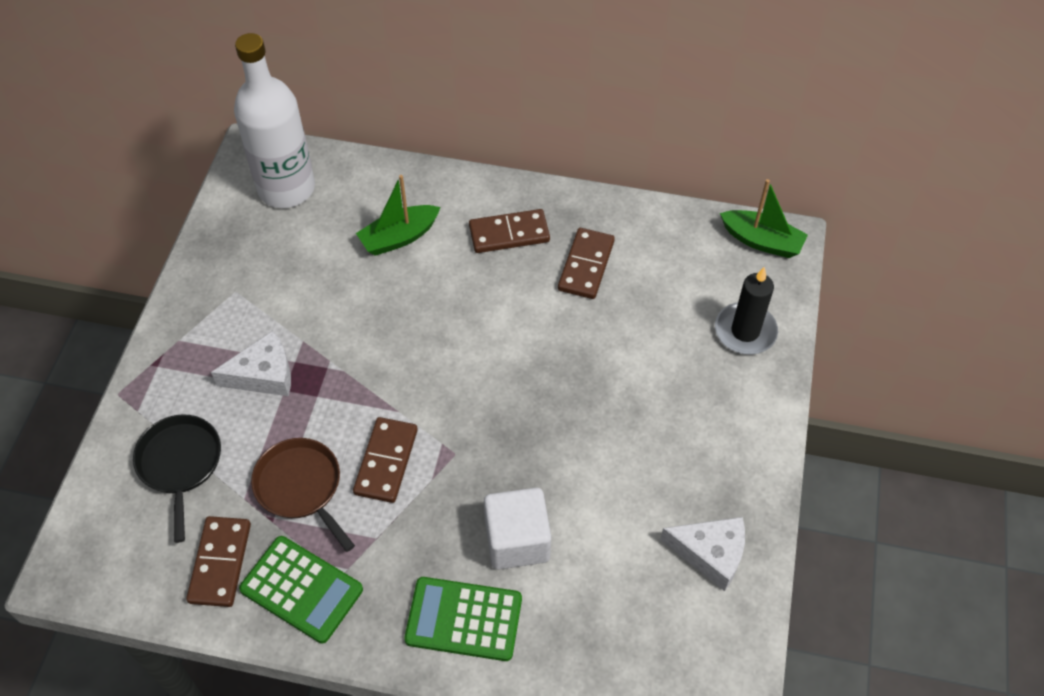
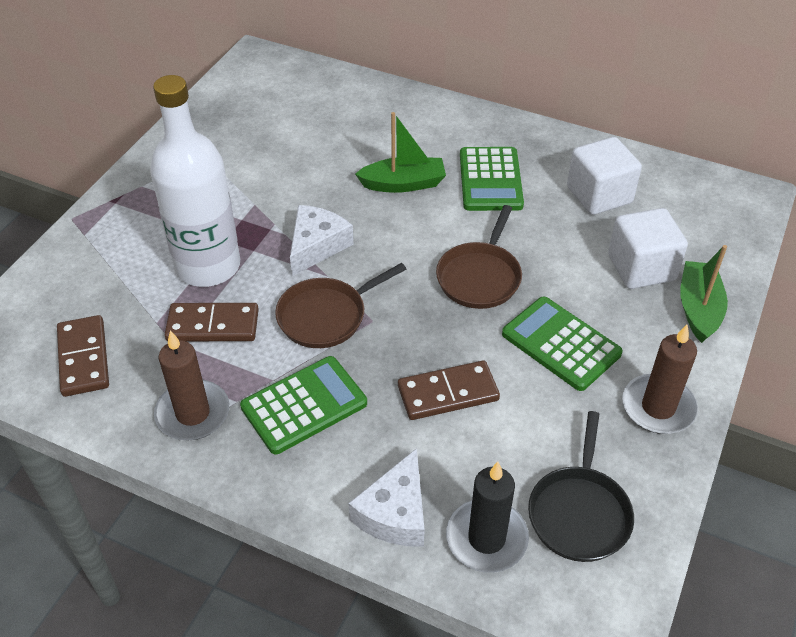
brown candle: 0 -> 2
brown domino: 4 -> 3
brown pan: 1 -> 2
green calculator: 2 -> 3
white cube: 1 -> 2

